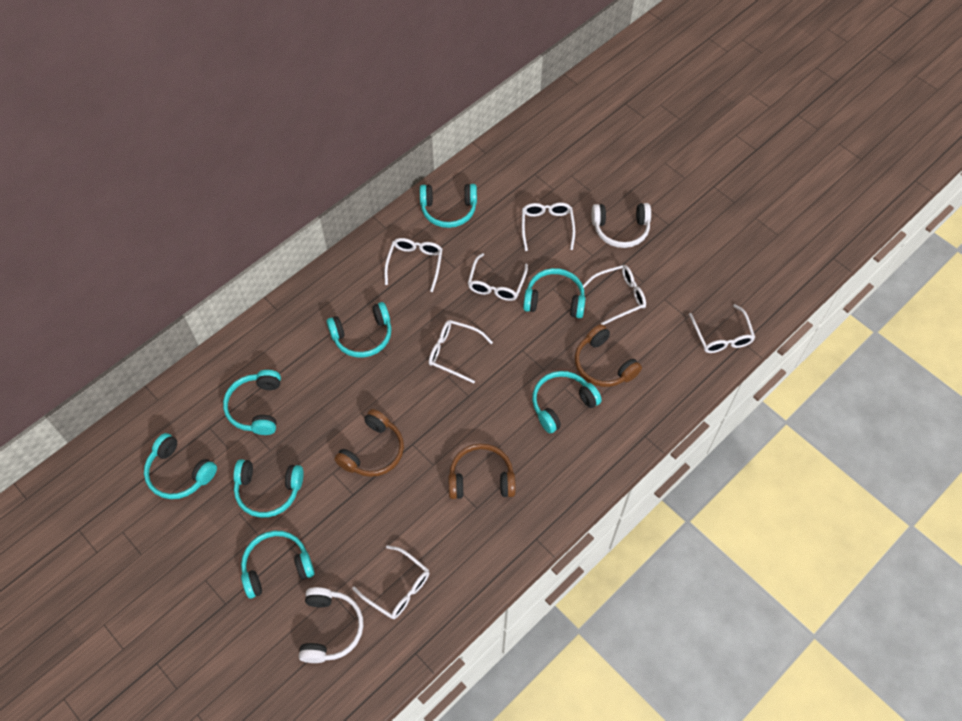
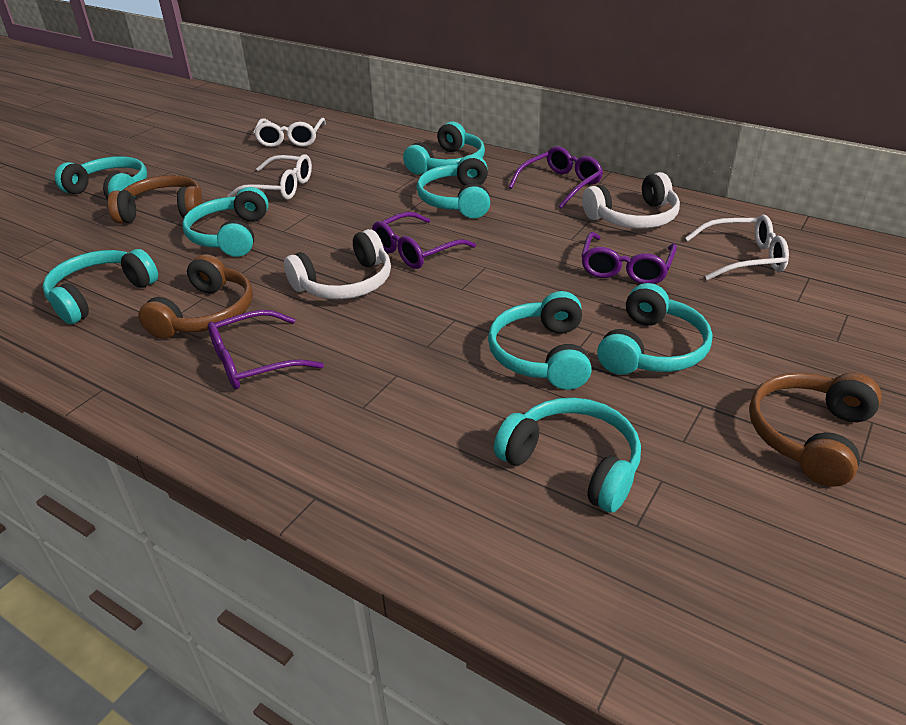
purple glasses: 0 -> 4
white glasses: 7 -> 3

